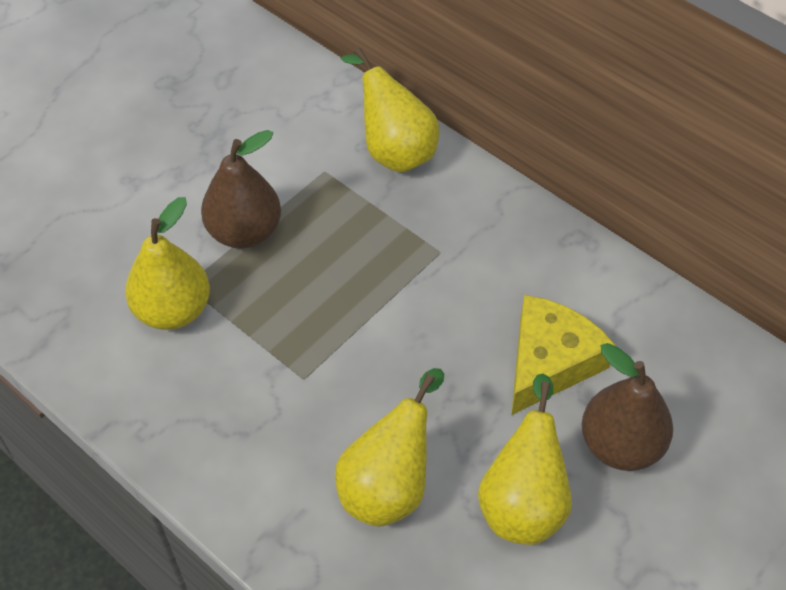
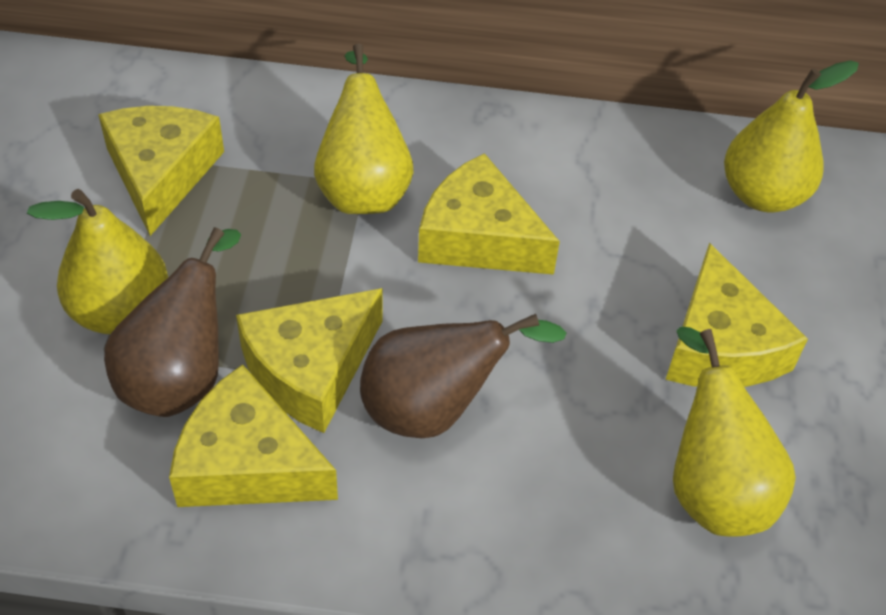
yellow cheese: 1 -> 5

